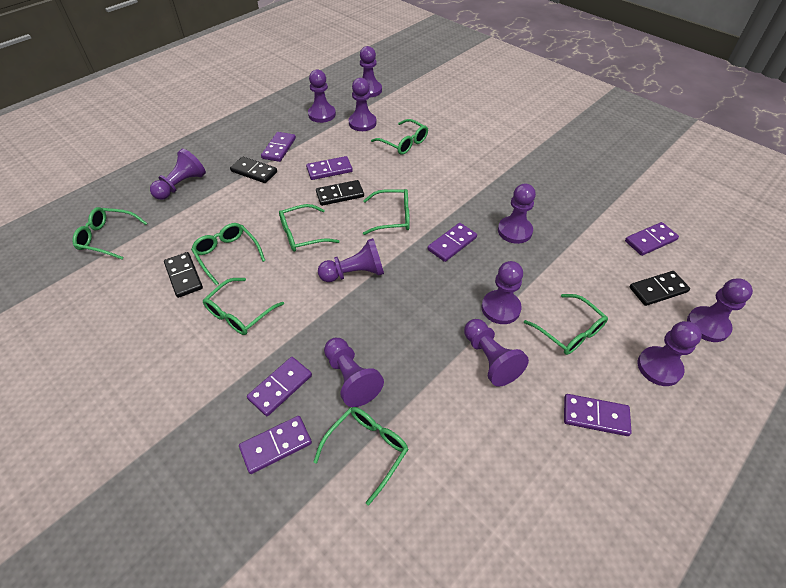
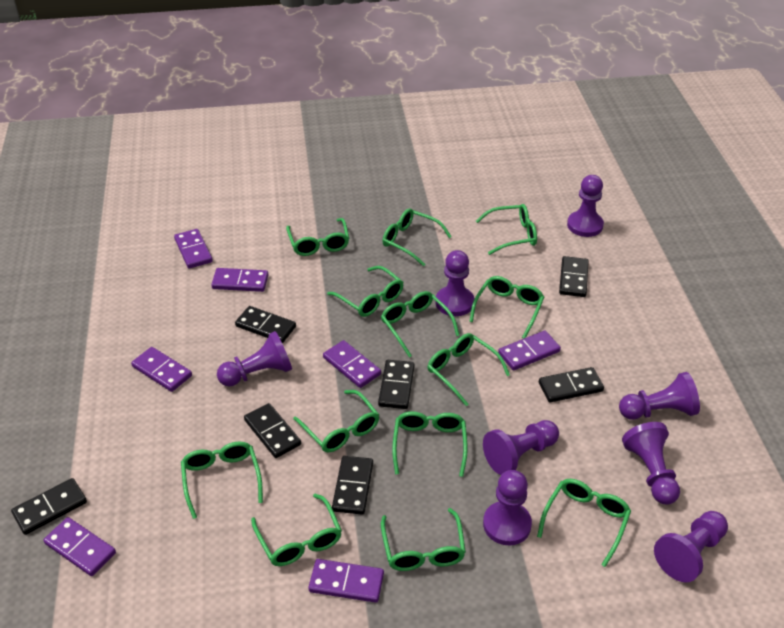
black domino: 4 -> 7
green glasses: 8 -> 13
purple pawn: 11 -> 8

